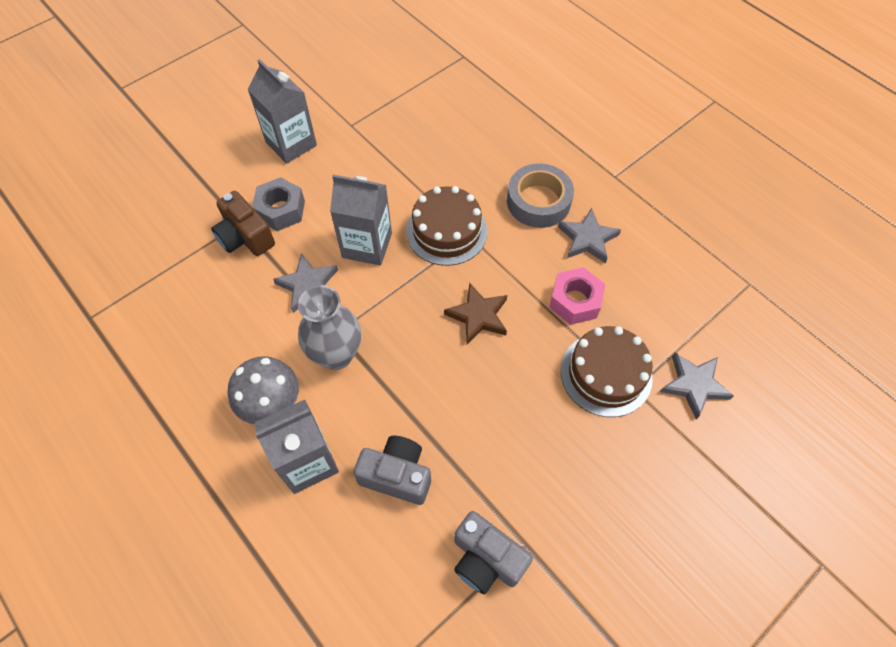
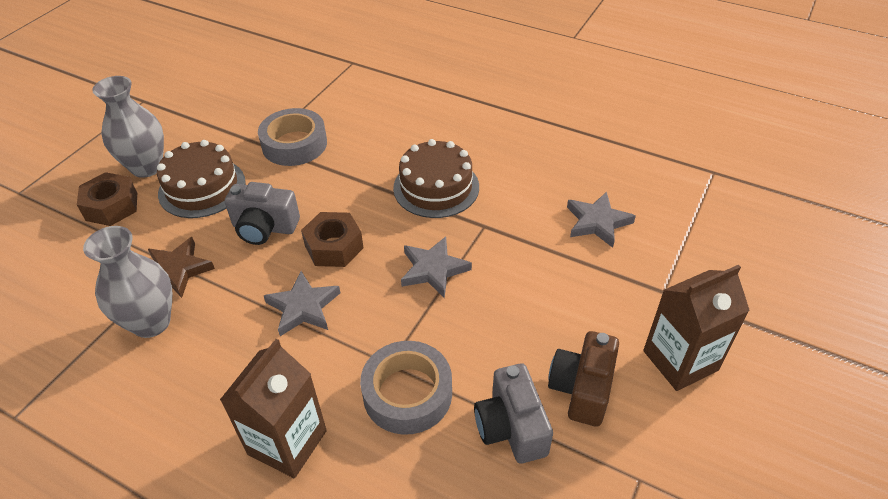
brown carton: 0 -> 2
brown nut: 0 -> 2
grey carton: 3 -> 0
grey mushroom: 1 -> 0
grey nut: 1 -> 0
grey tape: 1 -> 2
grey vase: 1 -> 2
pink nut: 1 -> 0

